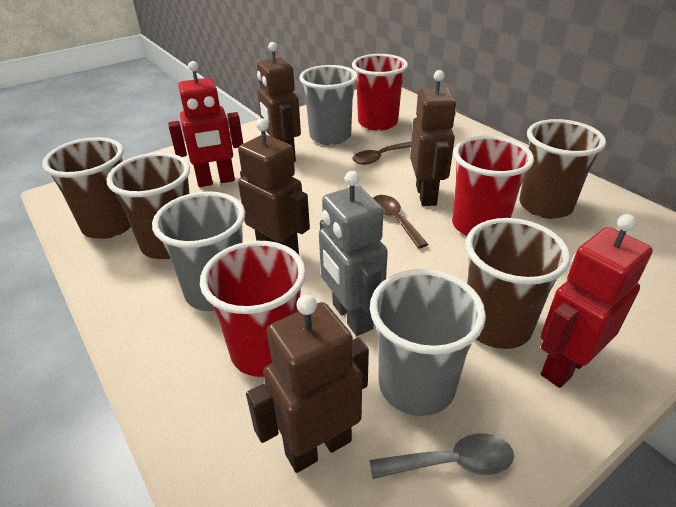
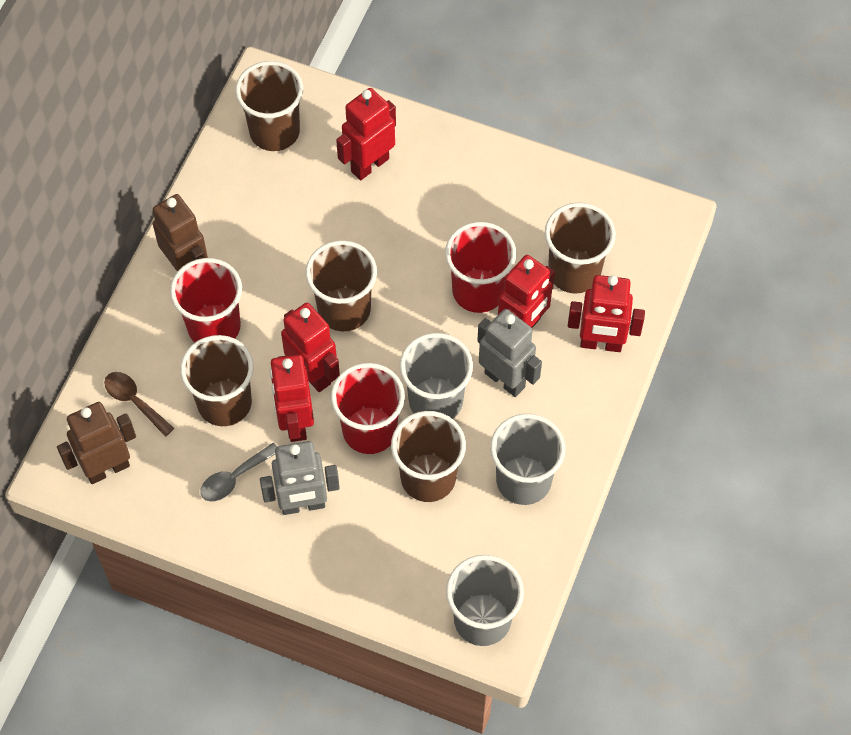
brown cup: 4 -> 5
brown robot: 4 -> 2
brown spoon: 2 -> 1
grey robot: 1 -> 2
red robot: 2 -> 5

